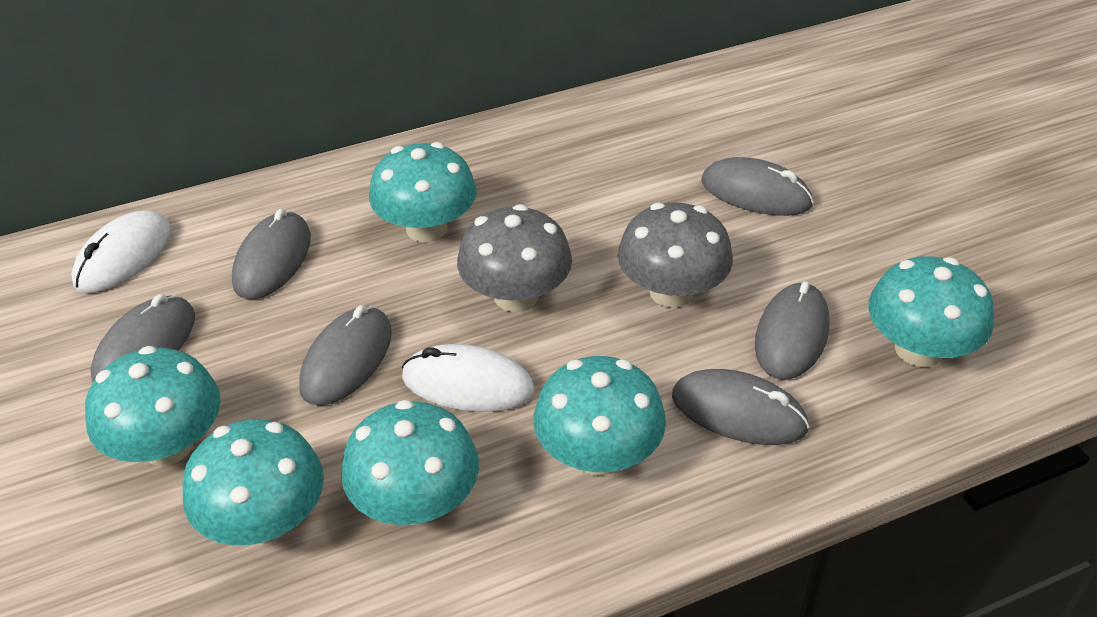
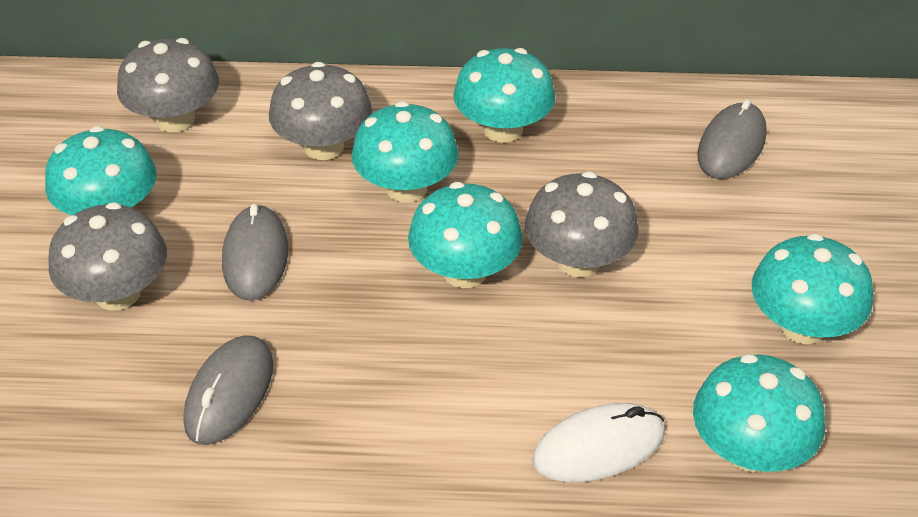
grey mouse: 6 -> 3
grey mushroom: 2 -> 4
white mouse: 2 -> 1

